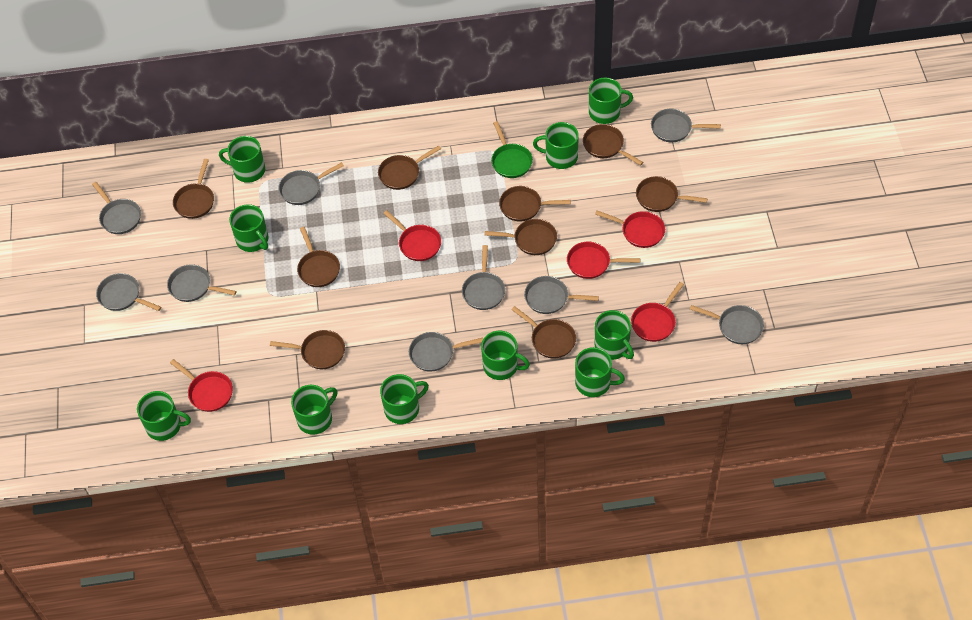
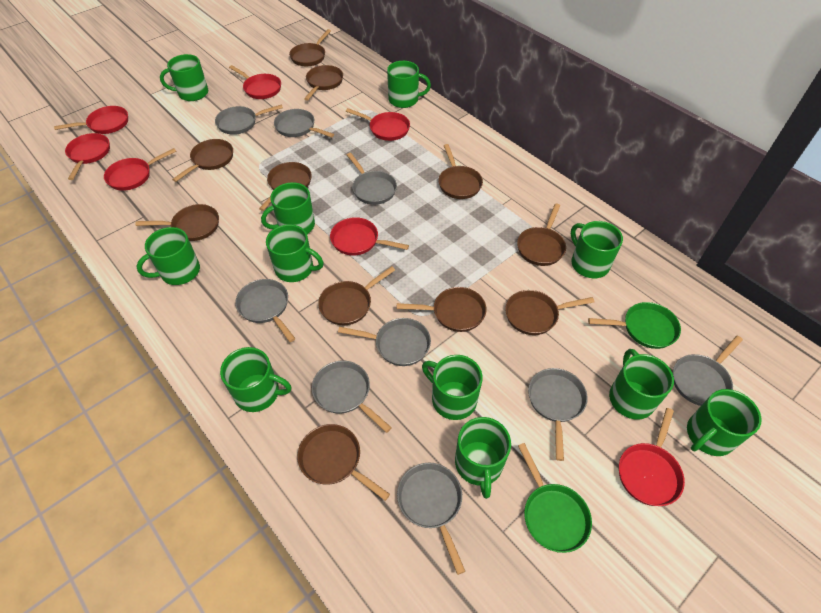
brown pan: 9 -> 11
green mug: 10 -> 11
green pan: 1 -> 2
red pan: 5 -> 7

